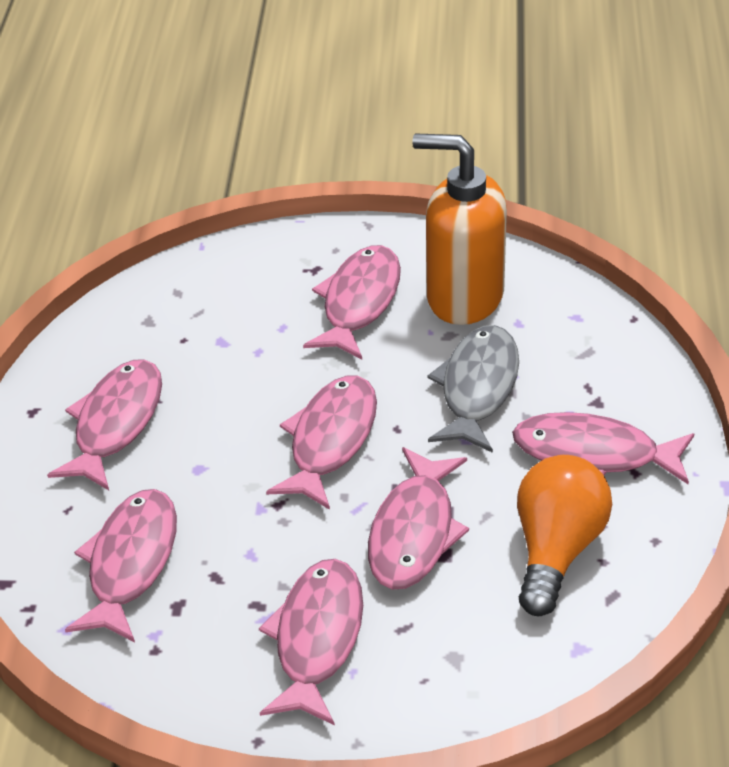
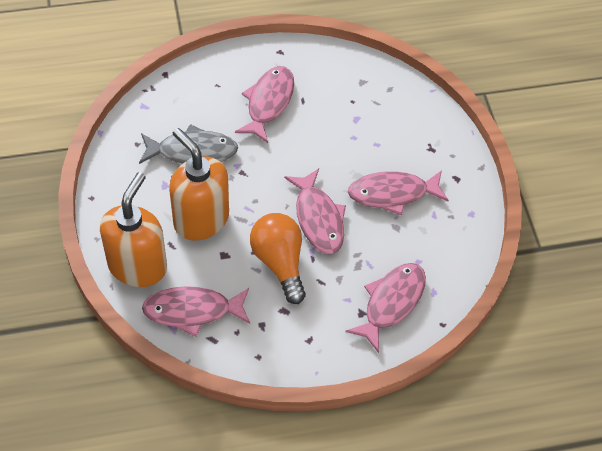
orange soap dispenser: 1 -> 2
pink fish: 7 -> 5

